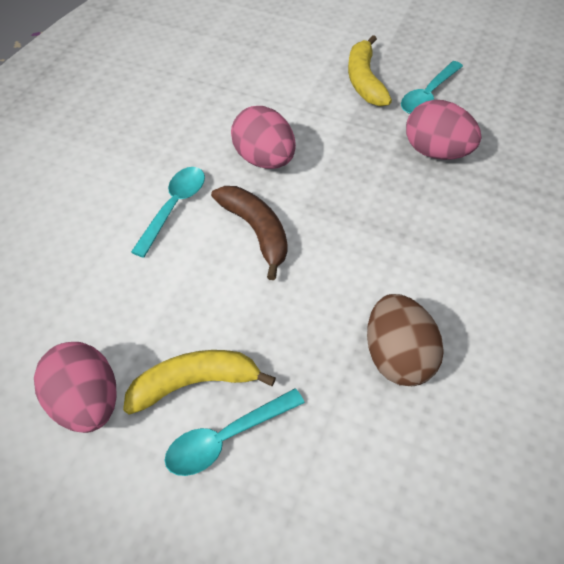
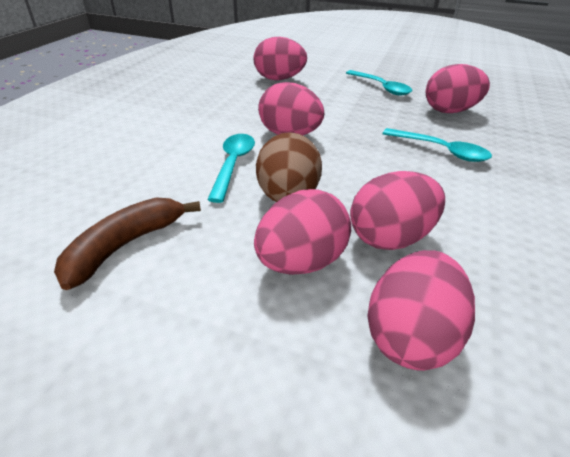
pink egg: 3 -> 6
yellow banana: 2 -> 0

